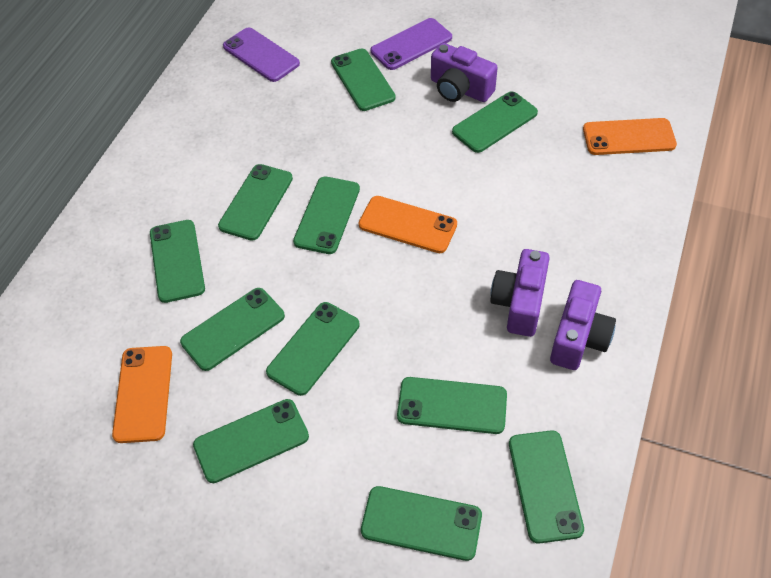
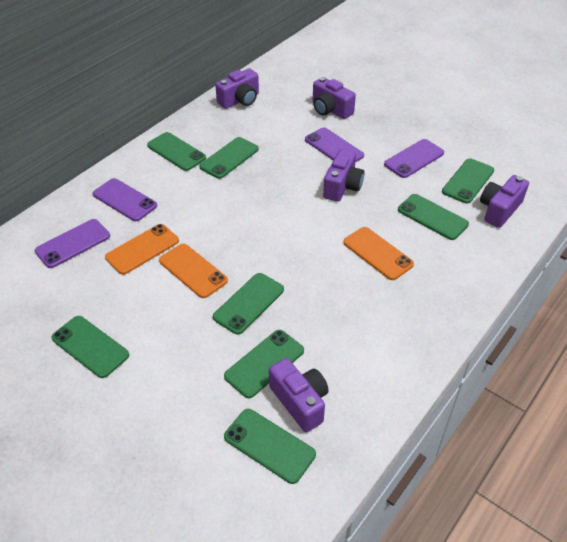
green phone: 11 -> 8
purple camera: 3 -> 5
purple phone: 2 -> 4

